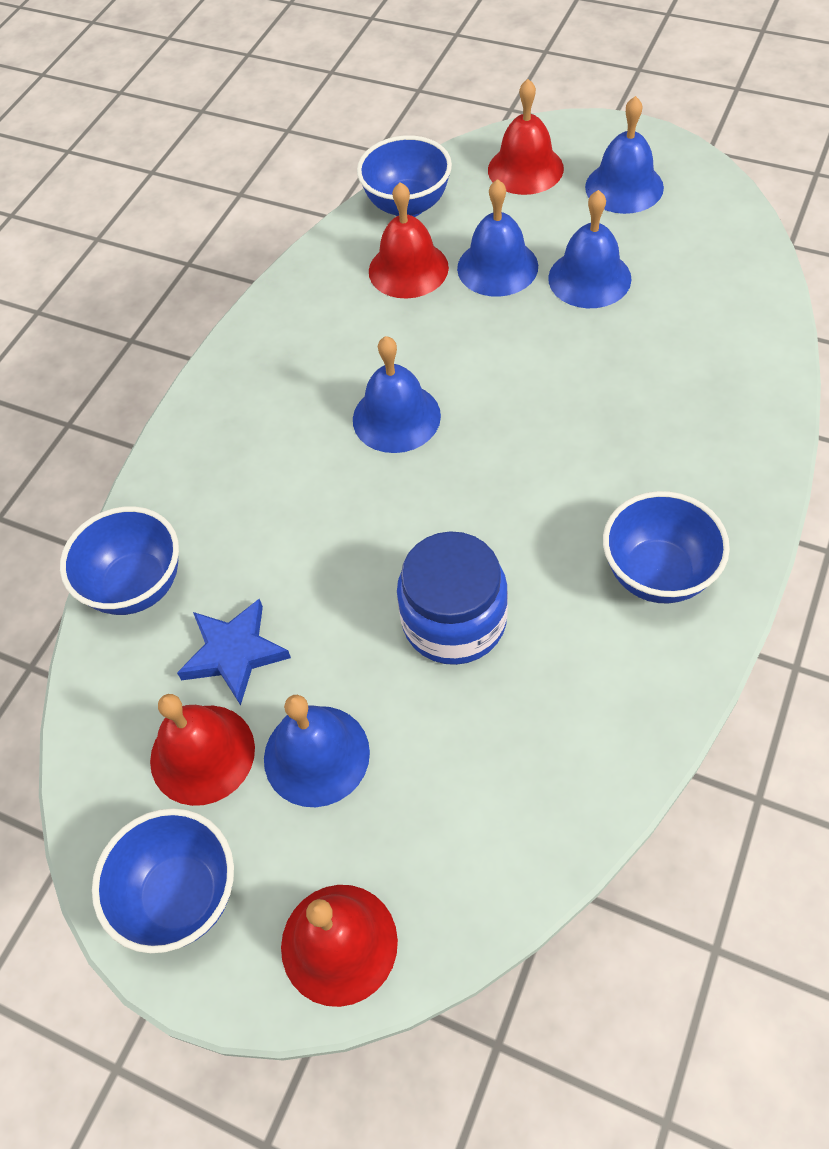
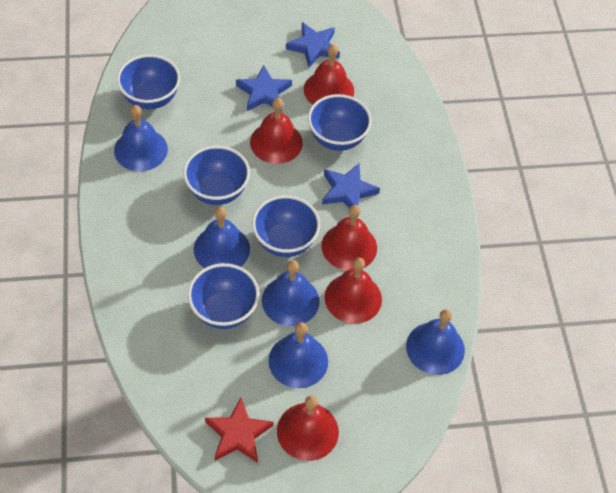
blue bowl: 4 -> 5
blue jar: 1 -> 0
blue star: 1 -> 3
red bell: 4 -> 5
red star: 0 -> 1

